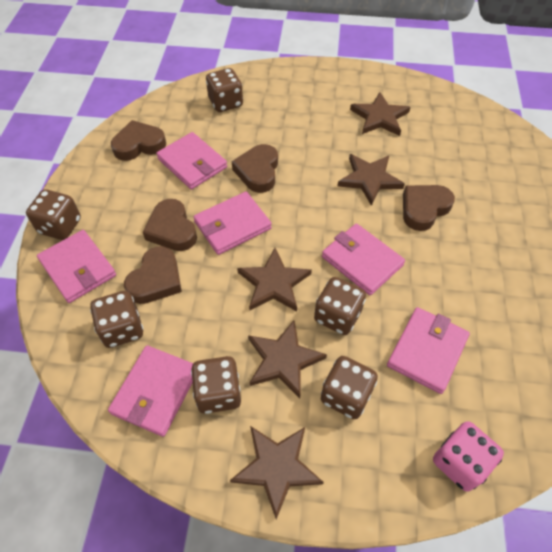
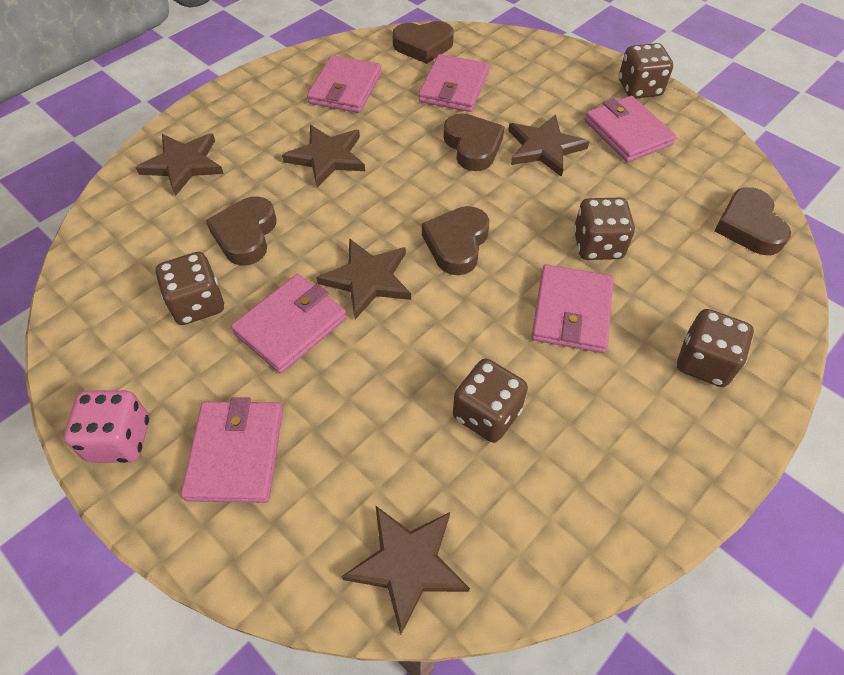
brown dice: 6 -> 5

